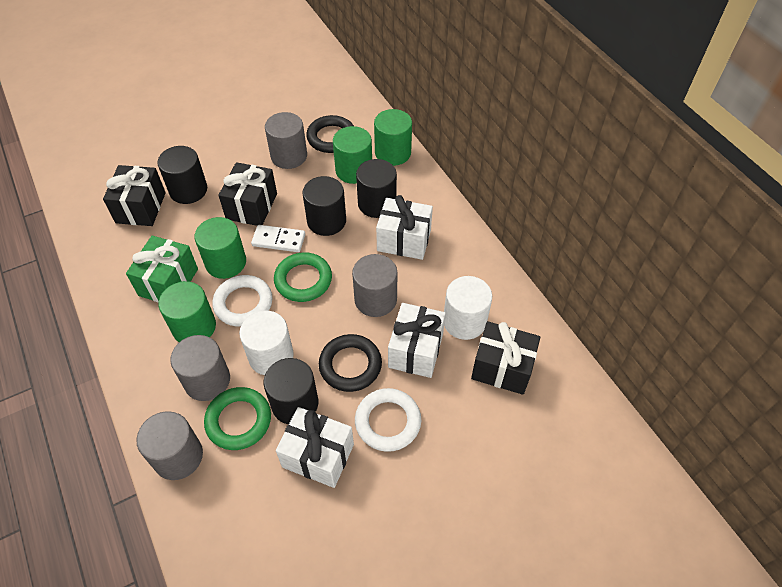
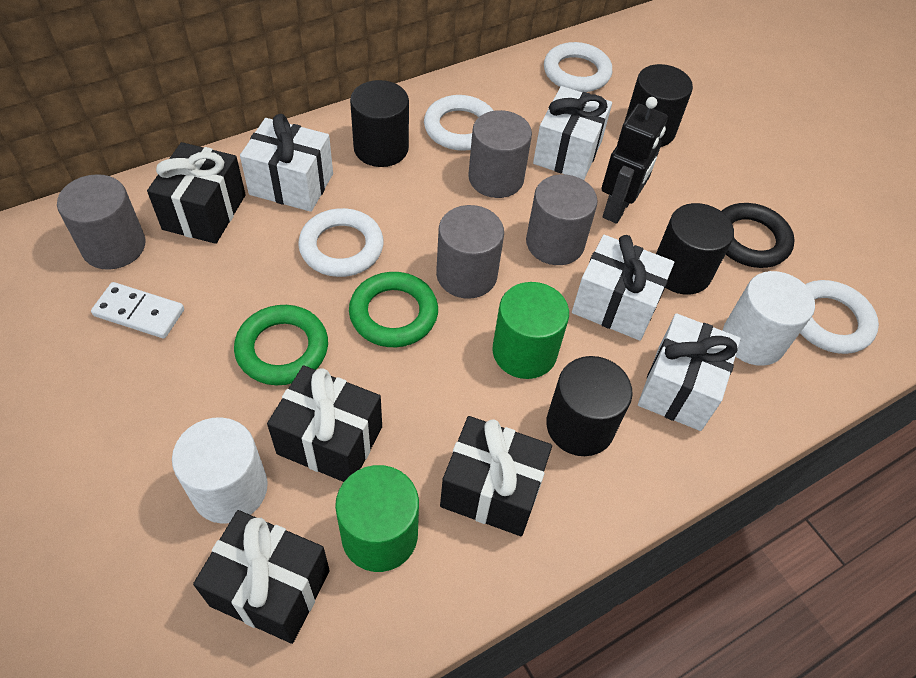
black gift: 3 -> 4
black ring: 2 -> 1
black robot: 0 -> 1
green cylinder: 4 -> 2
green gift: 1 -> 0
white gift: 3 -> 4
white ring: 2 -> 4

